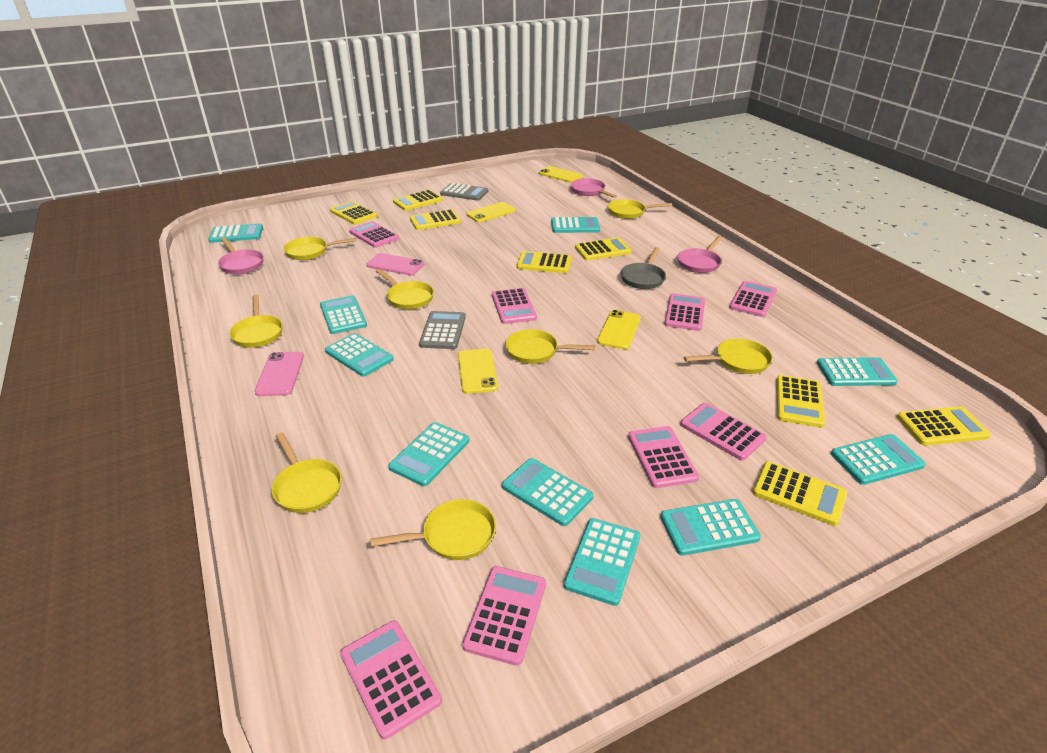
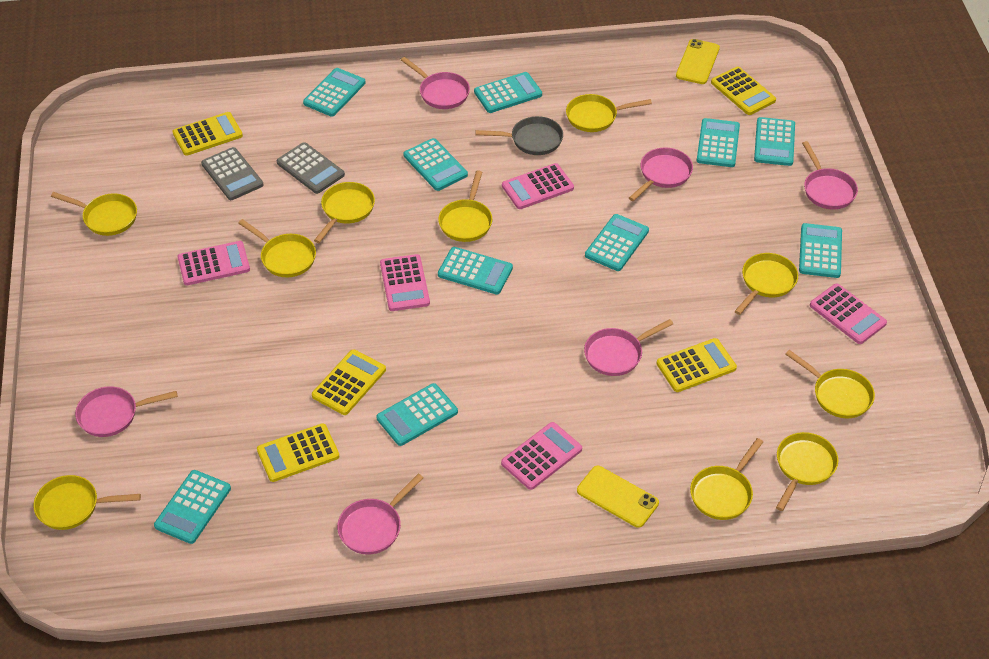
pink calculator: 8 -> 5
pink pan: 3 -> 6
pink phone: 2 -> 0
yellow calculator: 8 -> 5
yellow pan: 8 -> 10
yellow phone: 4 -> 2

